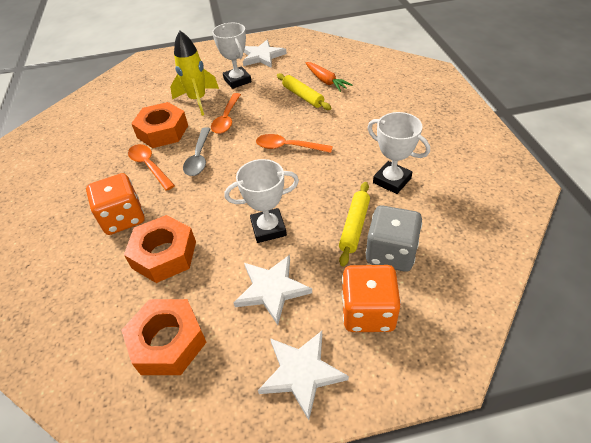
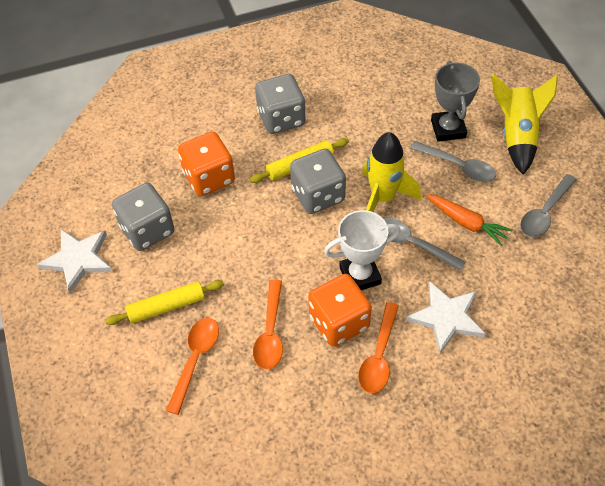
grey dice: 1 -> 3
grey spoon: 1 -> 3
grey trophy: 0 -> 1
orange nut: 3 -> 0
white star: 3 -> 2
white trophy: 3 -> 1
yellow rocket: 1 -> 2

